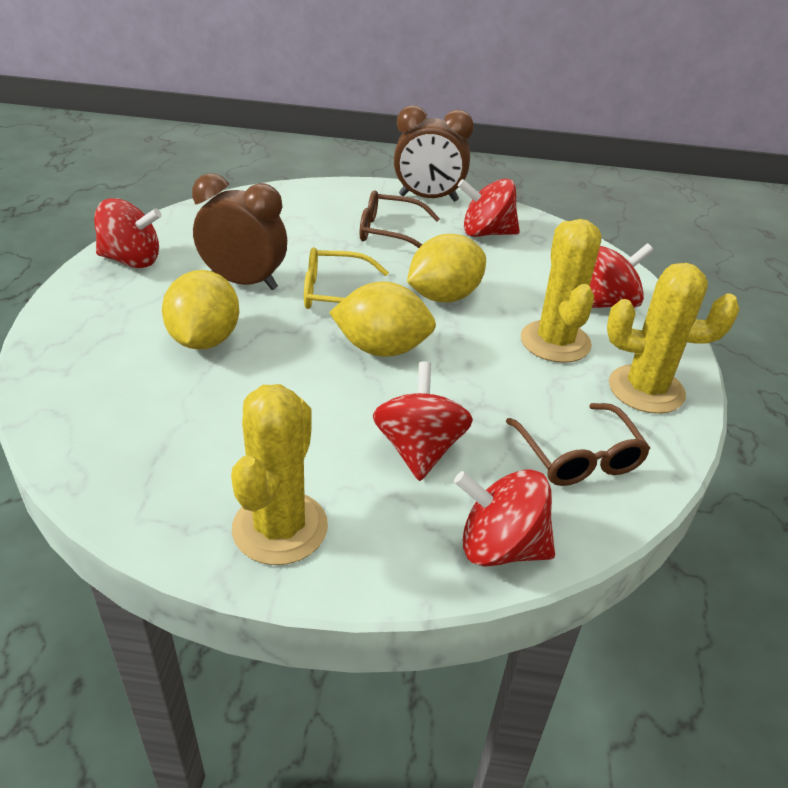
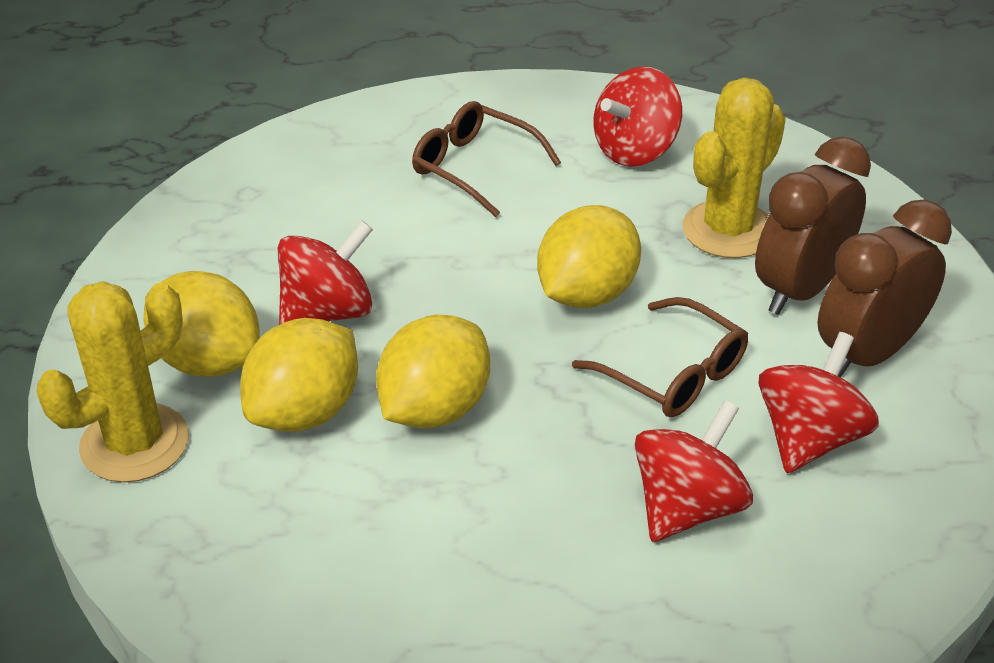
red spinning top: 5 -> 4
yellow cactus: 3 -> 2
yellow glasses: 1 -> 0
yellow lemon: 3 -> 4

